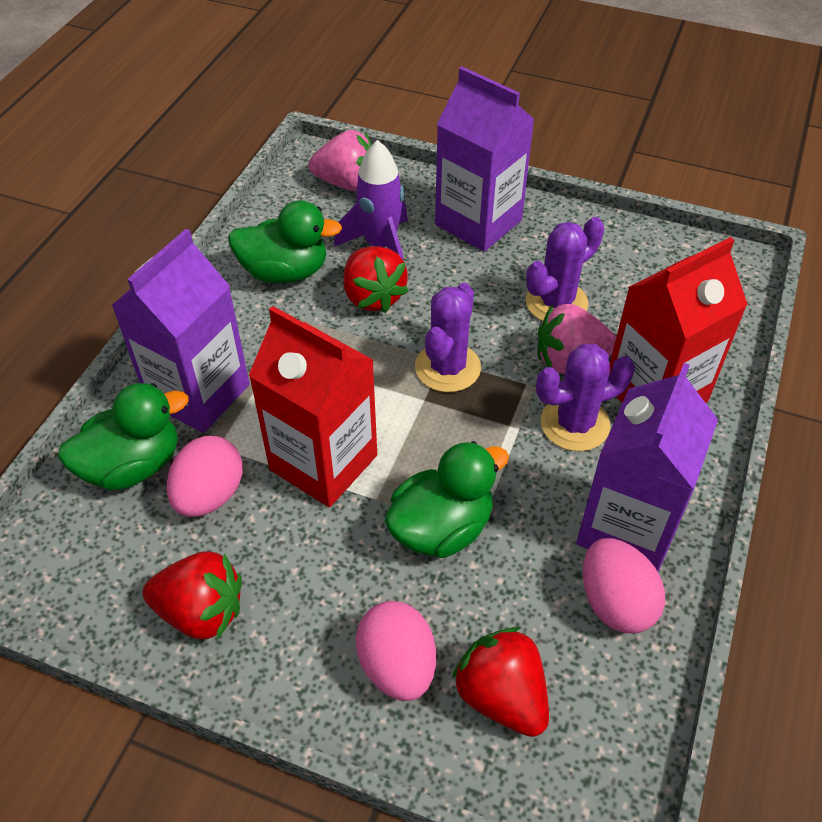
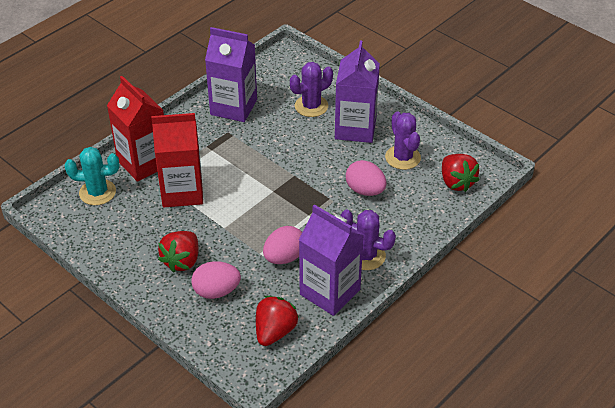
green duck: 3 -> 0
pink strawberry: 2 -> 0
purple rocket: 1 -> 0
turquoise cactus: 0 -> 1

